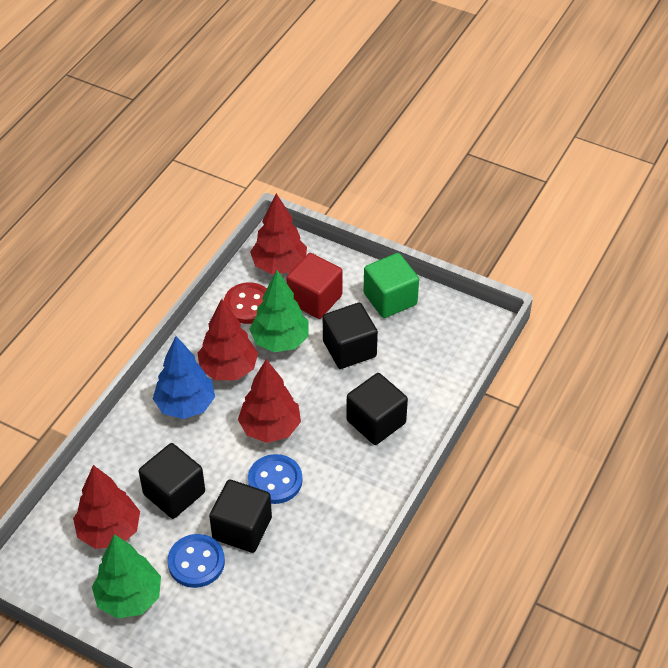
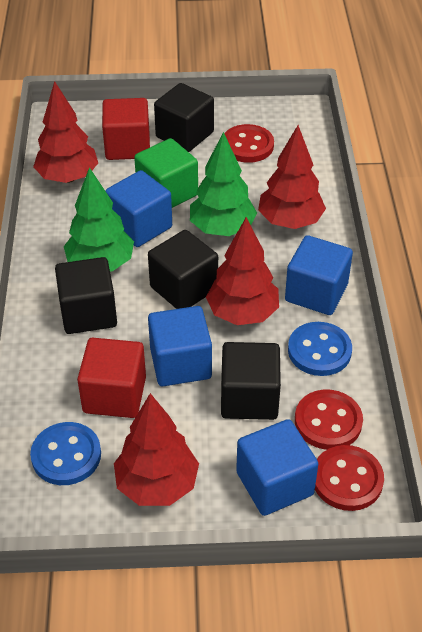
blue cube: 0 -> 4
blue tree: 1 -> 0
red button: 1 -> 3
red cube: 1 -> 2

